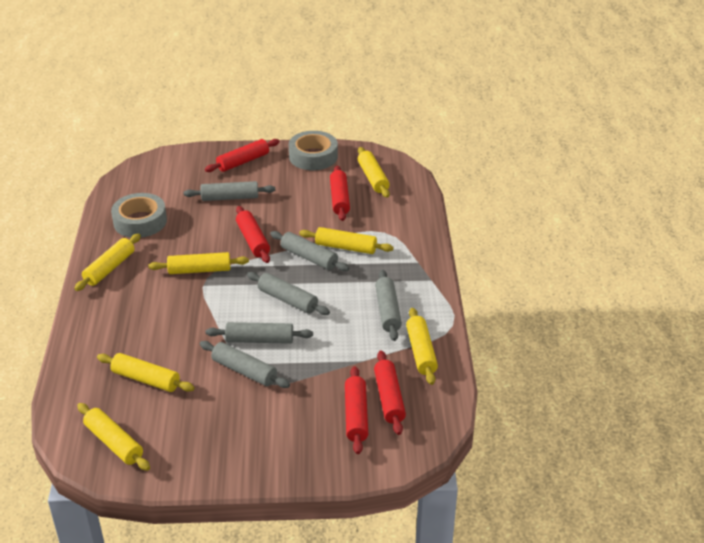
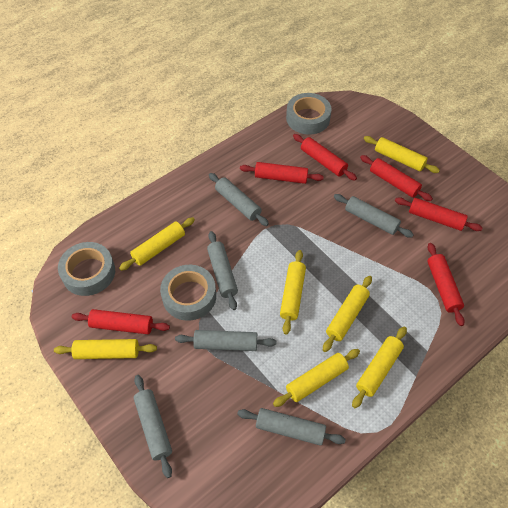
grey tape: 2 -> 3
red rolling pin: 5 -> 6

